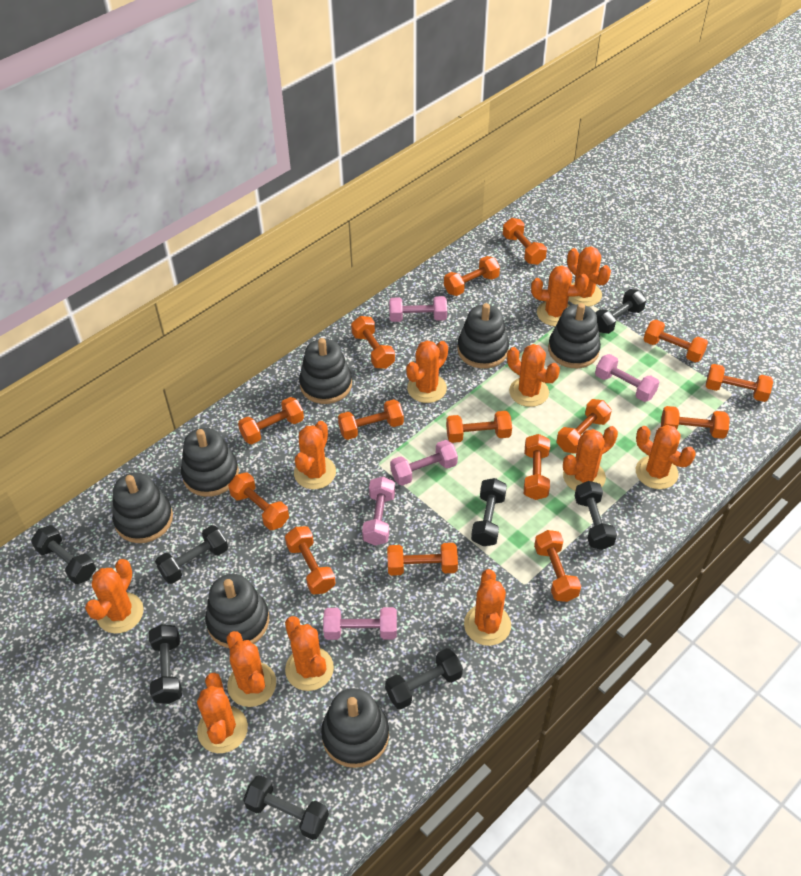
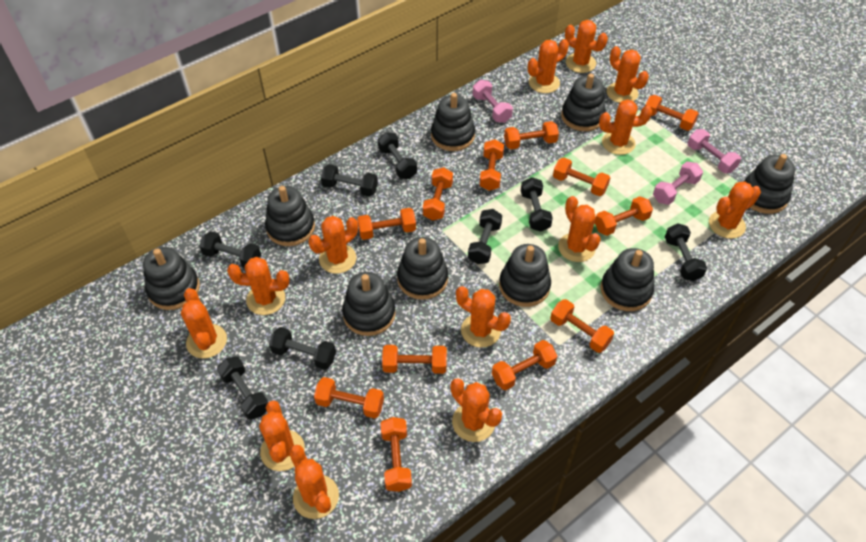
black stacking toy: 7 -> 9
orange cactus: 12 -> 13
orange dumbbell: 15 -> 12
pink dumbbell: 5 -> 3

